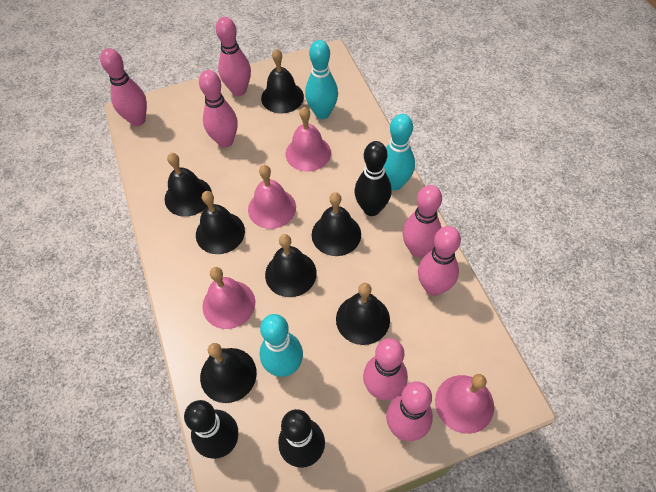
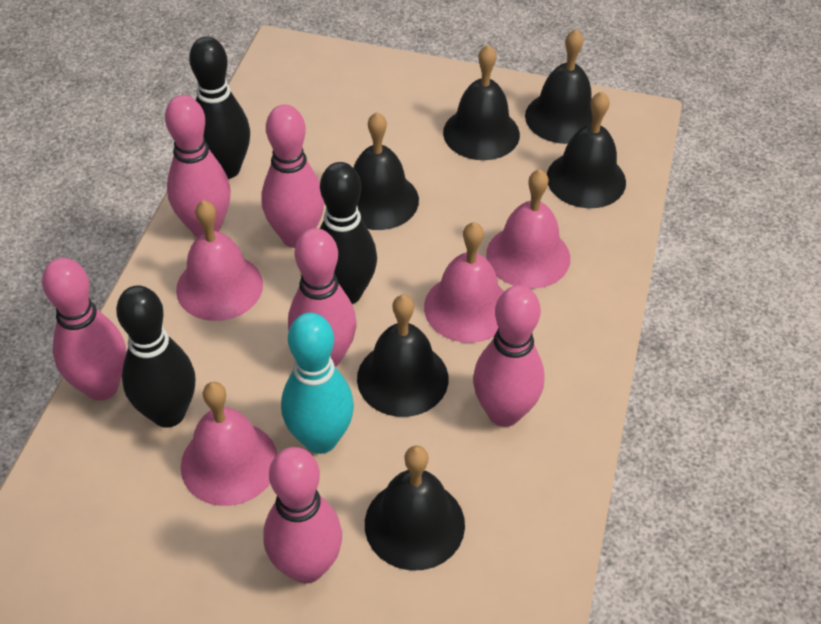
black bell: 7 -> 6
pink bowling pin: 7 -> 6
turquoise bowling pin: 3 -> 1

